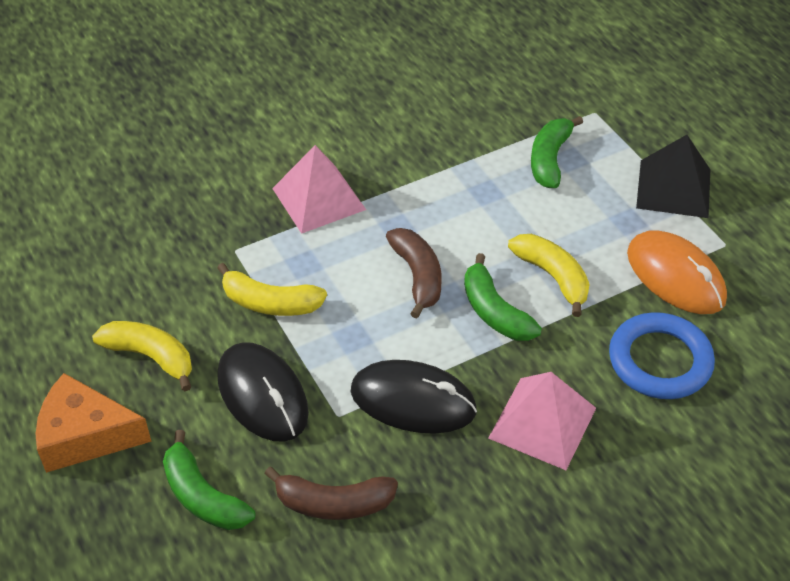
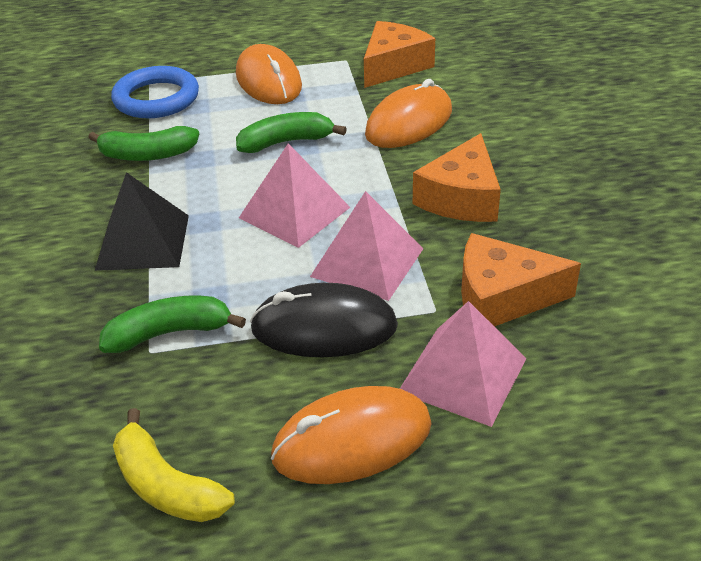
black mouse: 2 -> 1
brown banana: 2 -> 0
orange cheese: 1 -> 3
orange mouse: 1 -> 3
pink pyramid: 2 -> 3
yellow banana: 3 -> 1

